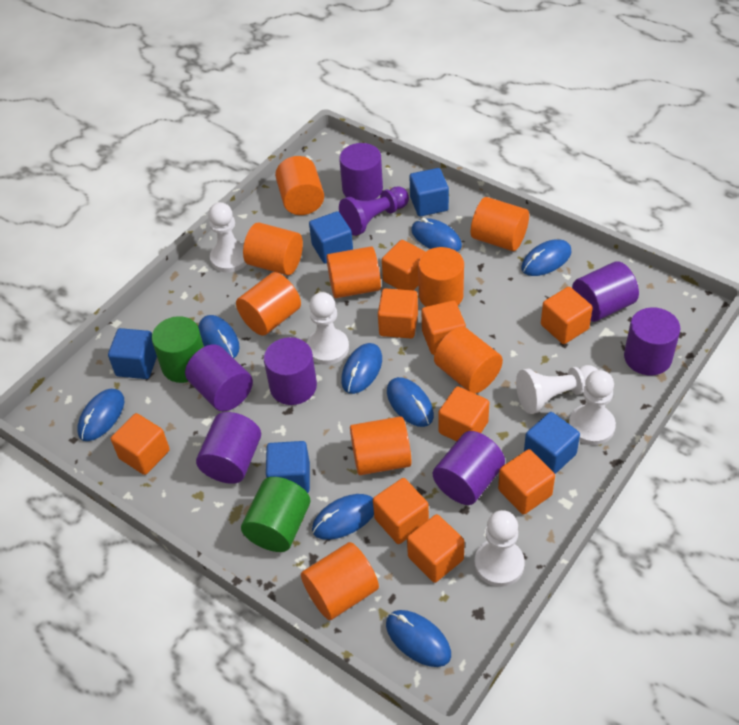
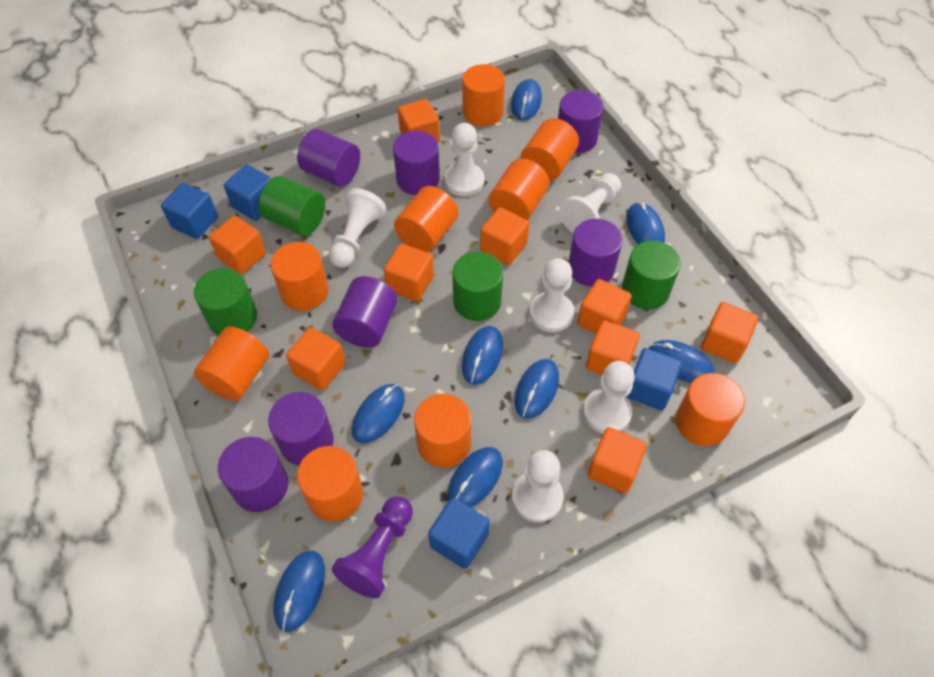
blue cube: 5 -> 4
green cylinder: 2 -> 4
white pawn: 5 -> 6

